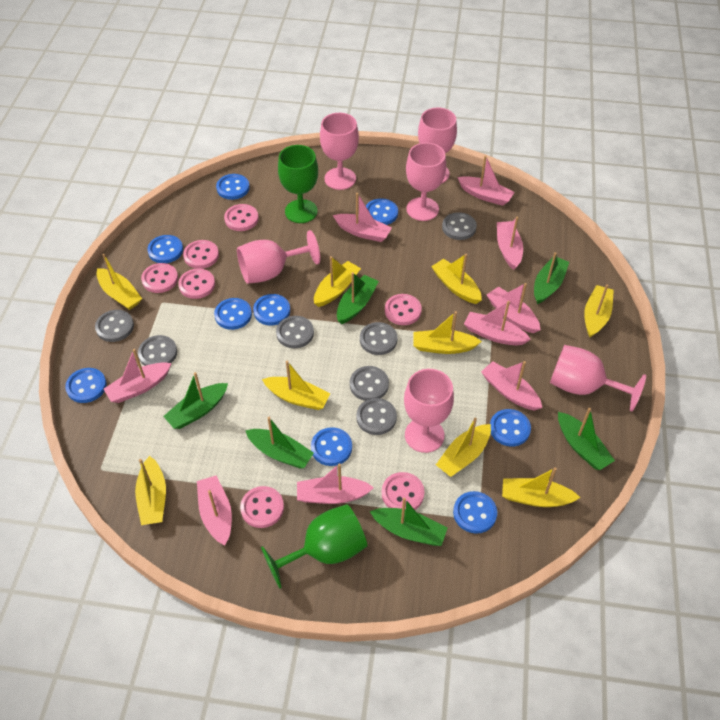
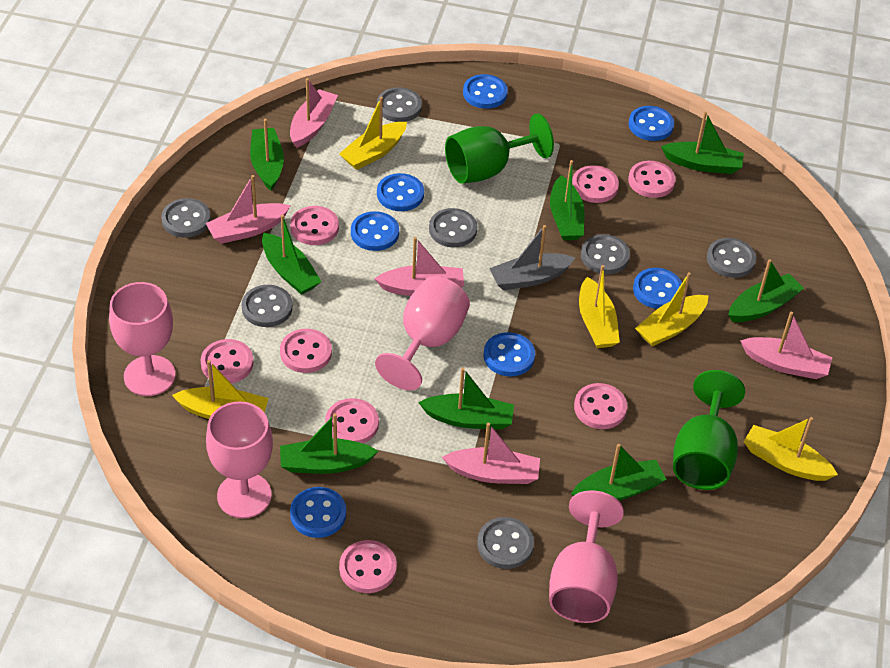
blue button: 9 -> 7
green boat: 6 -> 8
grey boat: 0 -> 1
pink boat: 9 -> 5
pink button: 7 -> 8
pink goblet: 6 -> 4
yellow boat: 9 -> 5

